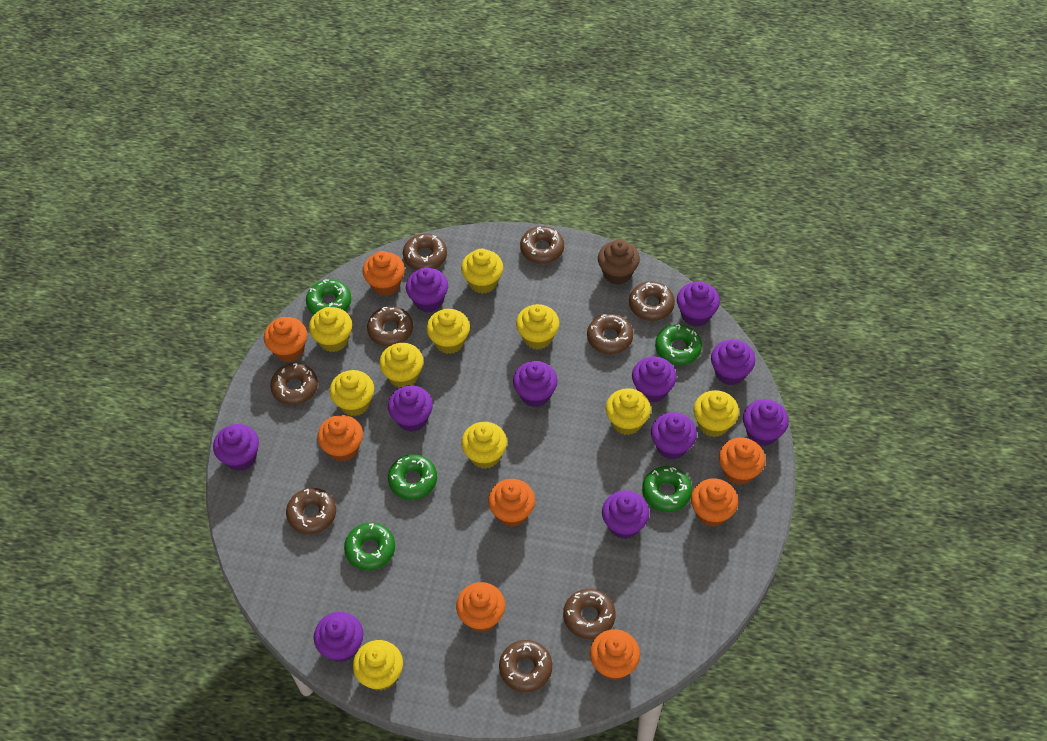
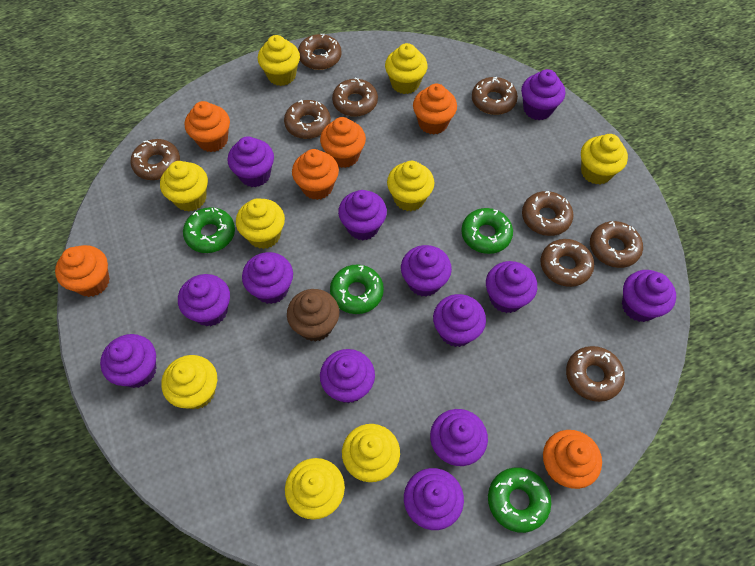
green donut: 5 -> 4
orange cupcake: 8 -> 6
purple cupcake: 11 -> 13
yellow cupcake: 10 -> 9

